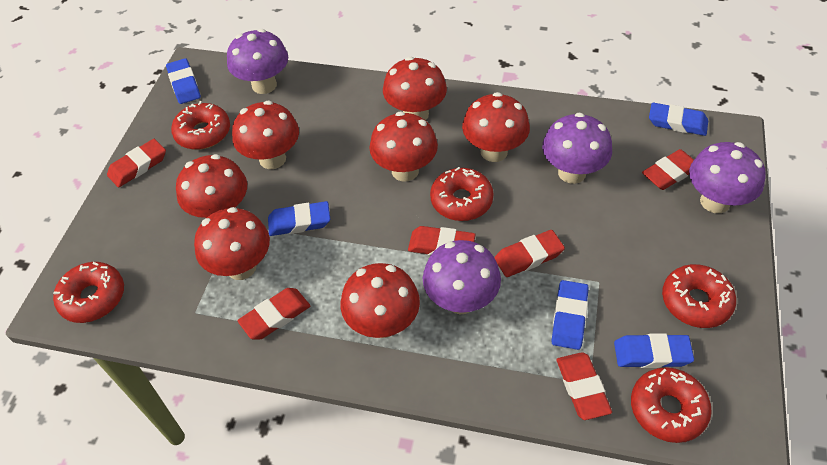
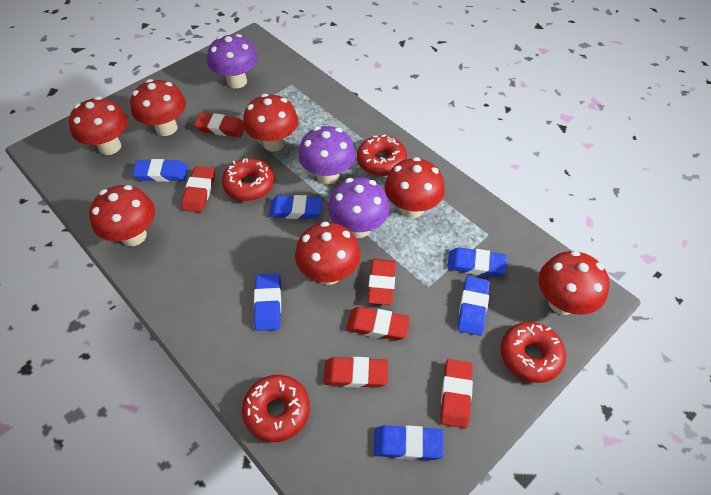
blue eraser: 5 -> 6
purple mushroom: 4 -> 3
red donut: 5 -> 4

